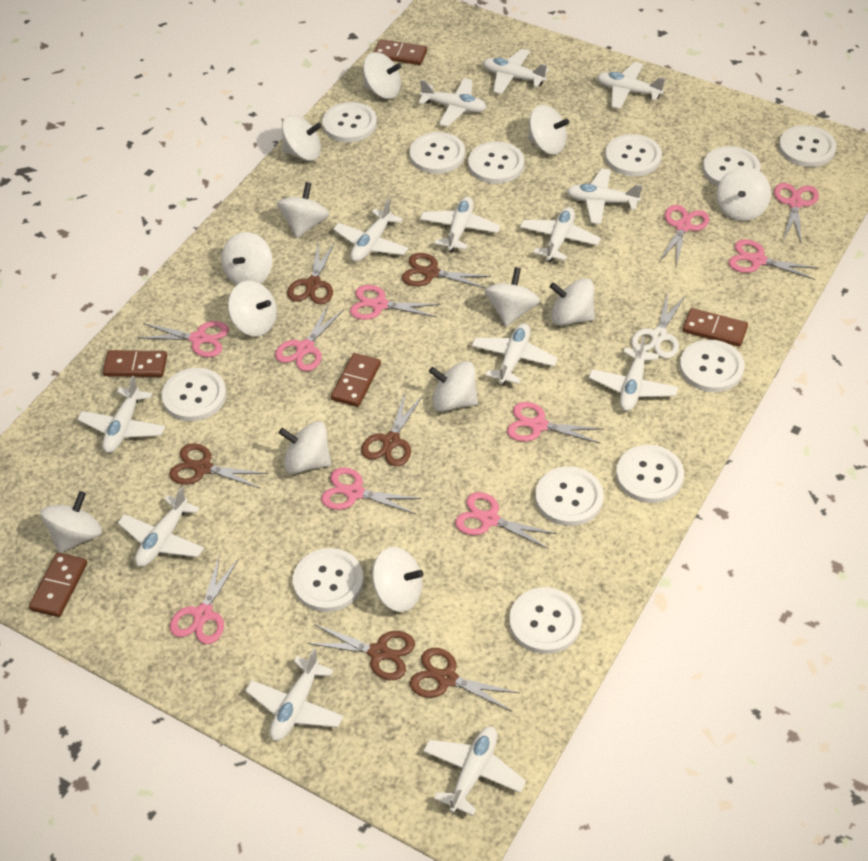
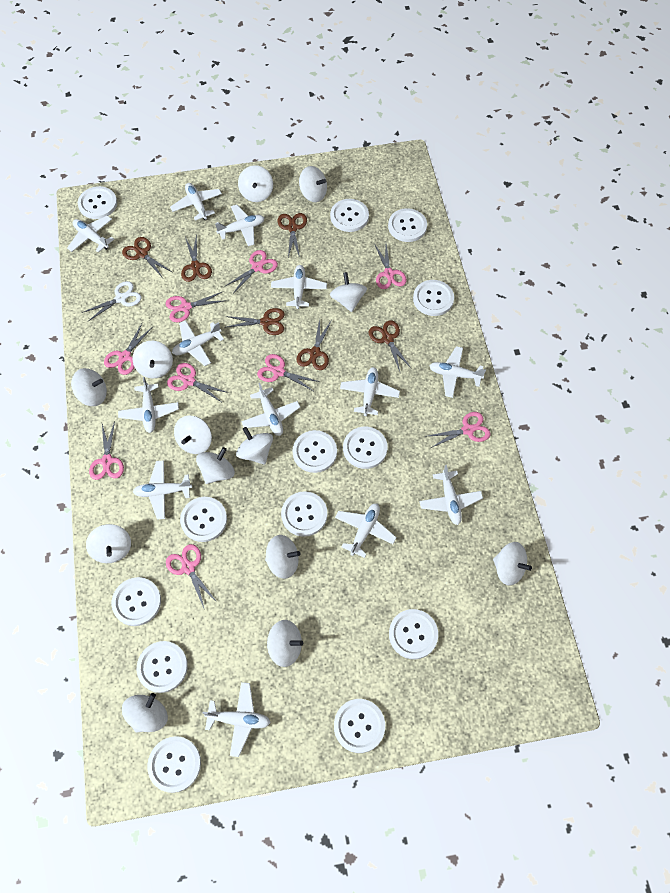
brown domino: 5 -> 0
pink scissors: 10 -> 9
white button: 12 -> 13

